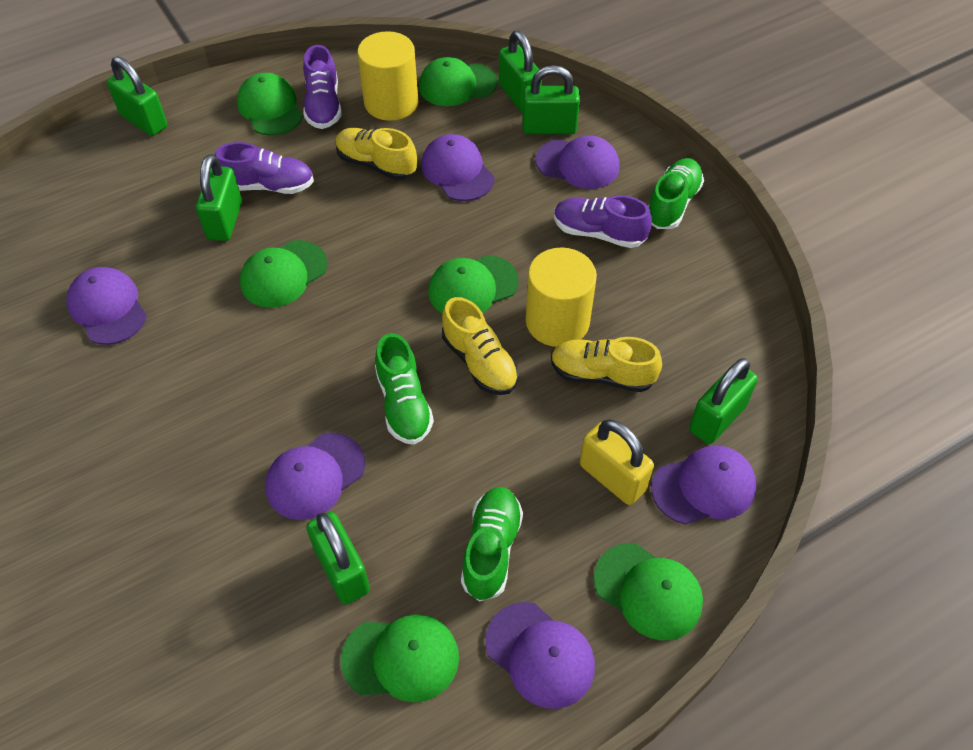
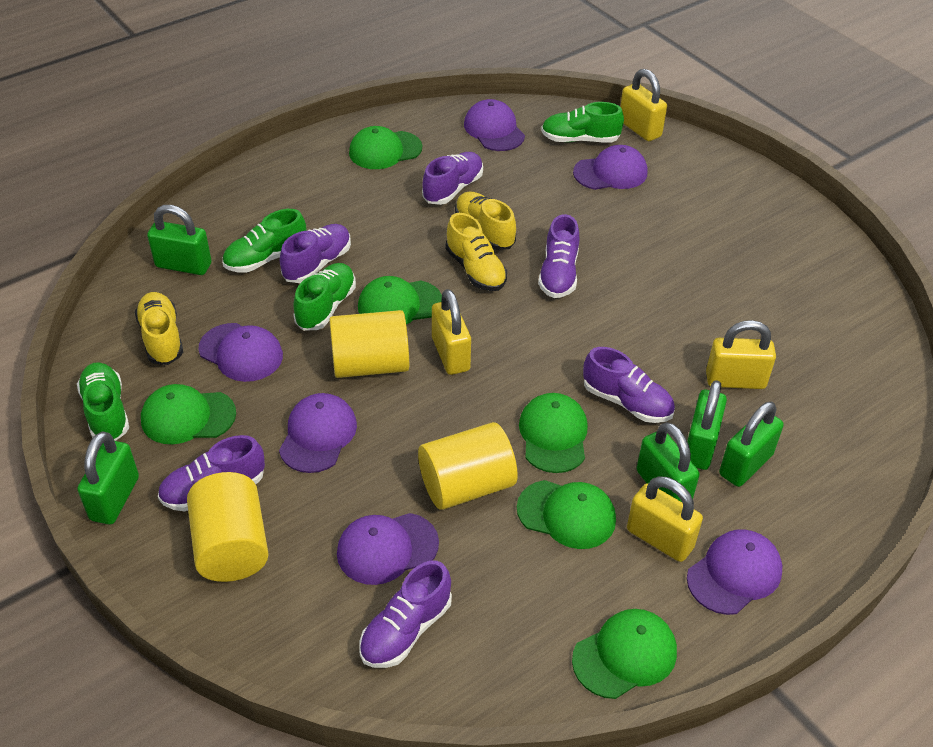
green padlock: 6 -> 5
green shoe: 3 -> 4
purple shoe: 3 -> 6
yellow cylinder: 2 -> 3
yellow padlock: 1 -> 4

